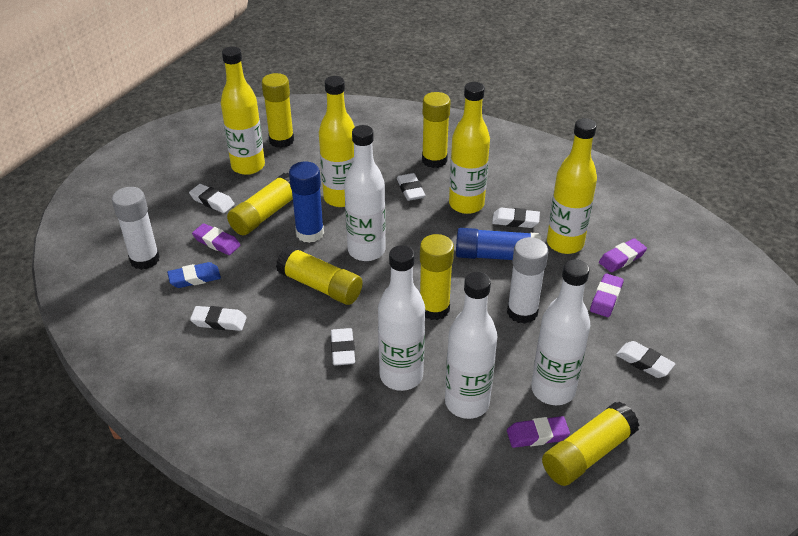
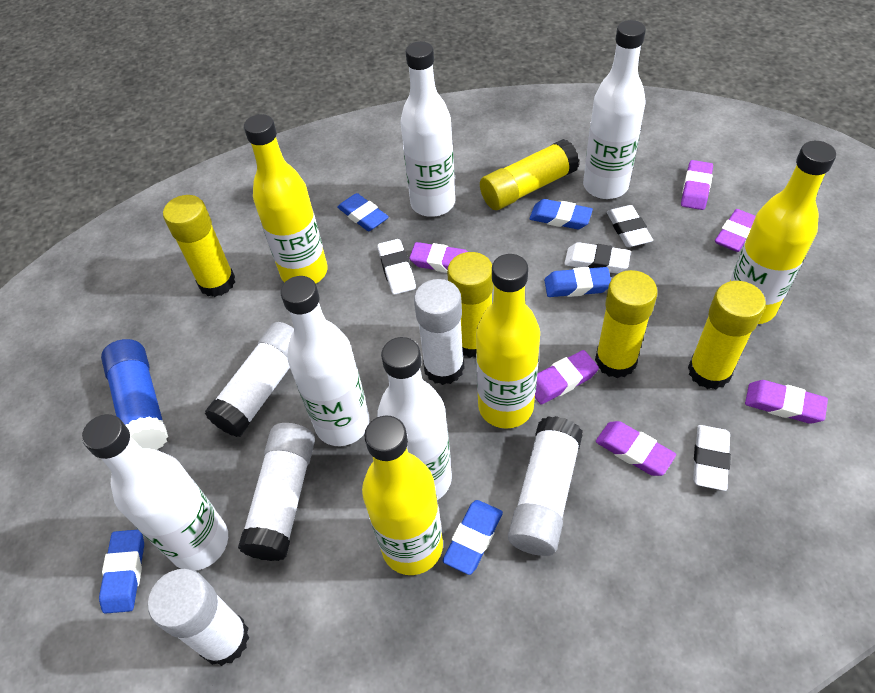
blue eraser: 1 -> 5
blue glue stick: 2 -> 1
purple eraser: 4 -> 6
white bottle: 4 -> 5
white eraser: 6 -> 4
white glue stick: 2 -> 5
yellow glue stick: 6 -> 5

